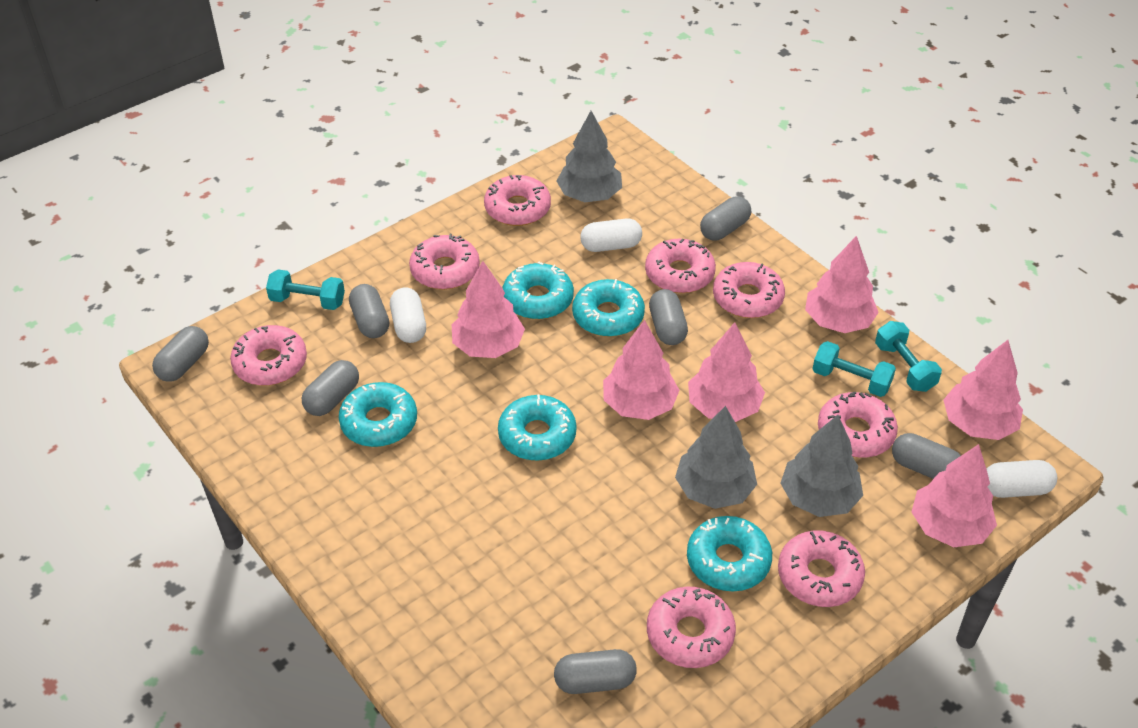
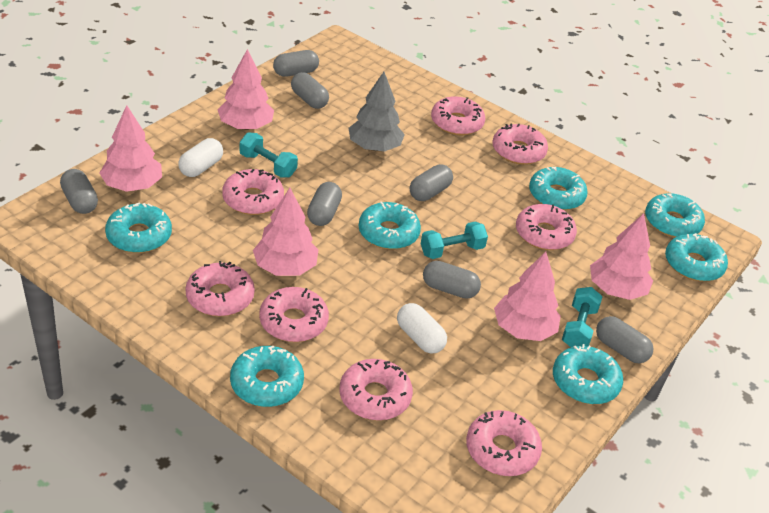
grey tree: 3 -> 1
pink tree: 6 -> 5
turquoise donut: 5 -> 7
white capsule: 3 -> 2

